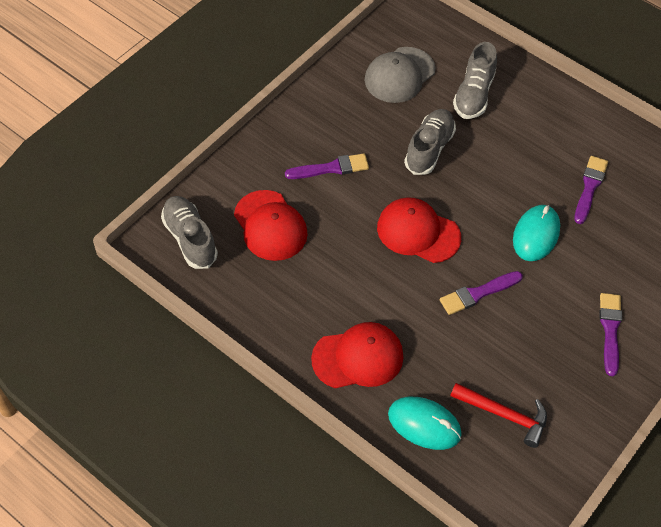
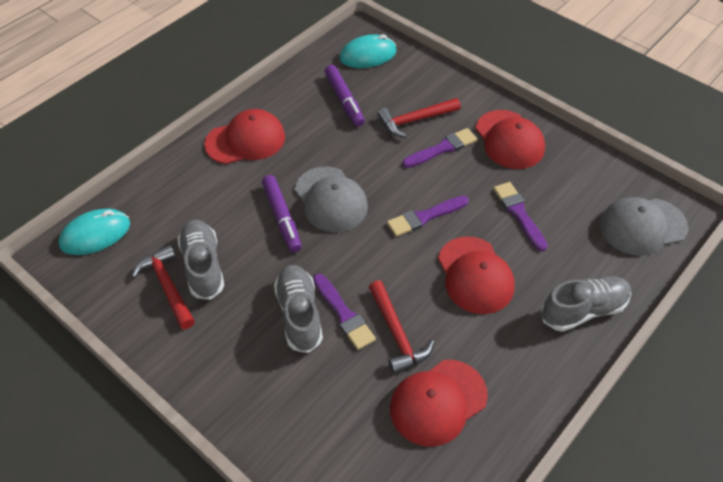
grey cap: 1 -> 2
purple marker: 0 -> 2
red cap: 3 -> 4
red hammer: 1 -> 3

